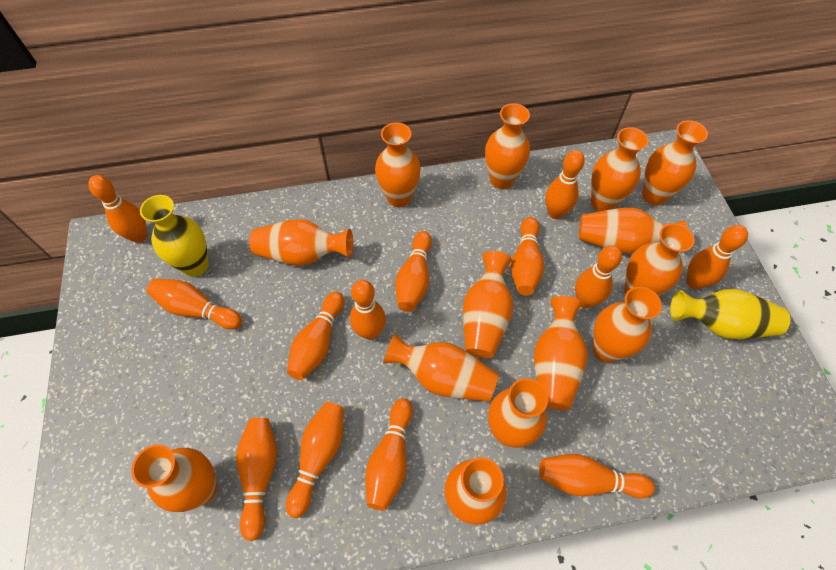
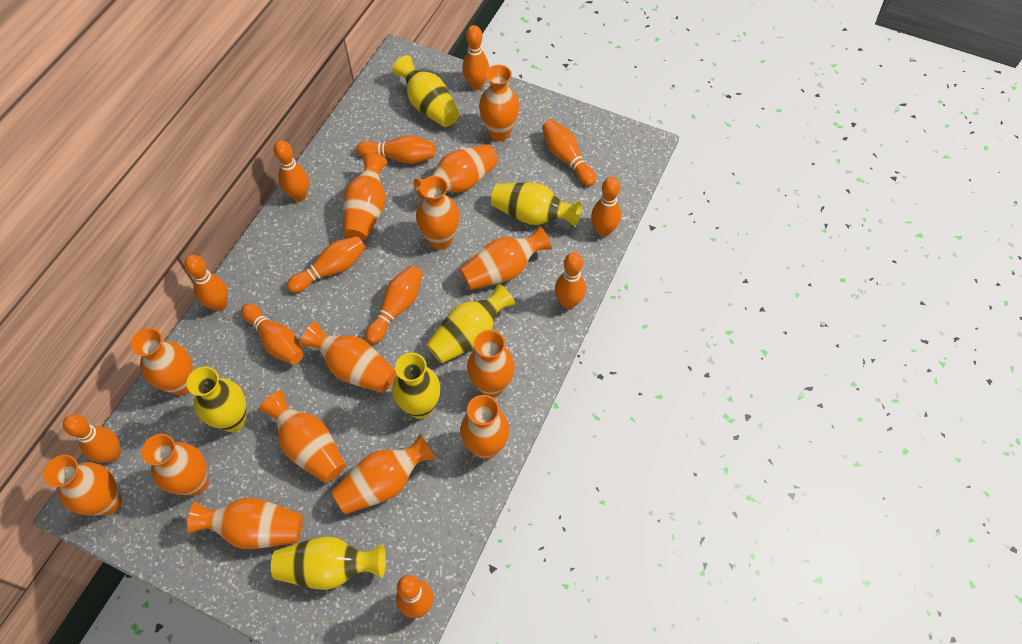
orange bowling pin: 13 -> 12
yellow vase: 2 -> 6

